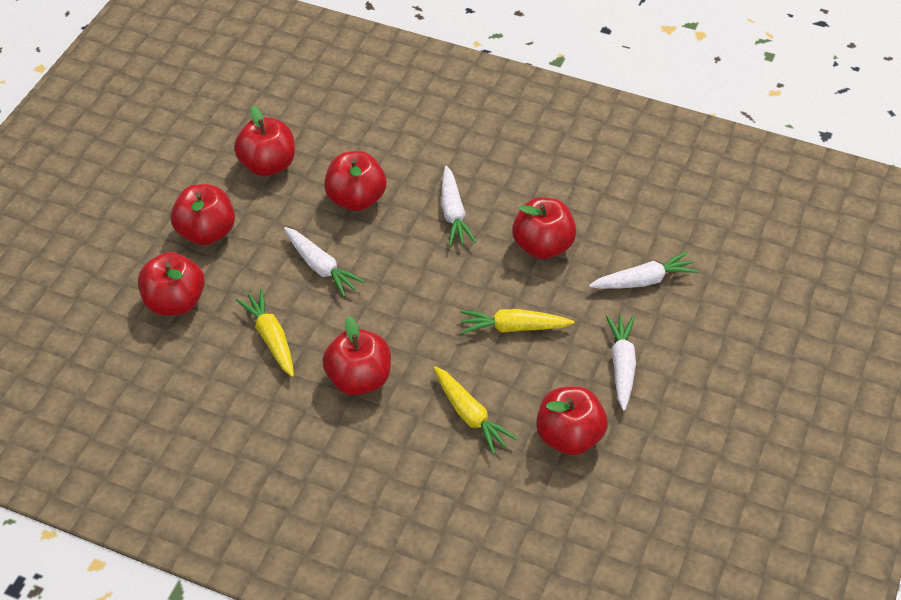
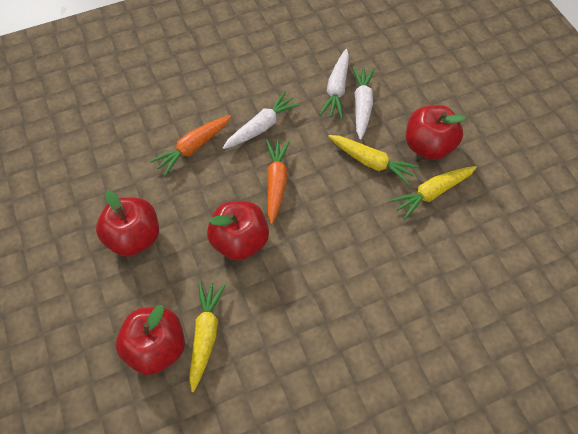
orange carrot: 0 -> 2
red apple: 7 -> 4
white carrot: 4 -> 3

